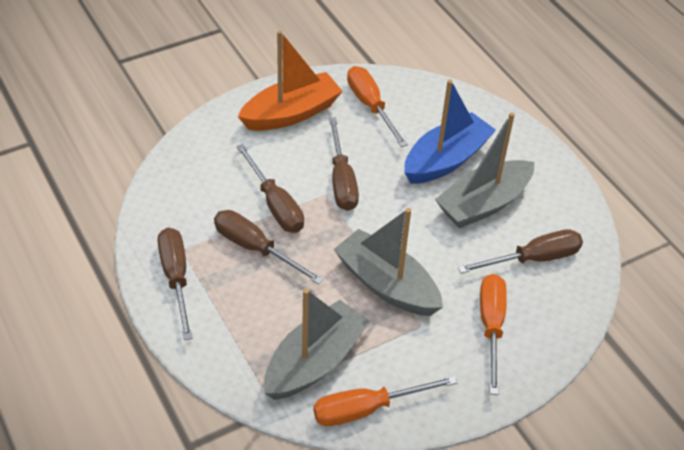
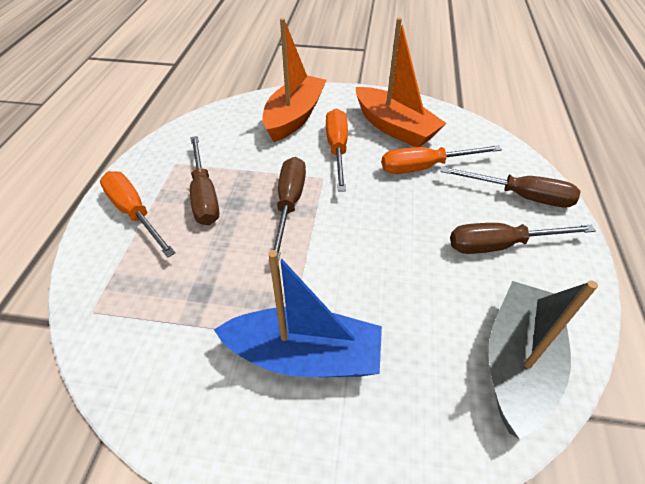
brown screwdriver: 5 -> 4
grey boat: 3 -> 1
orange boat: 1 -> 2

